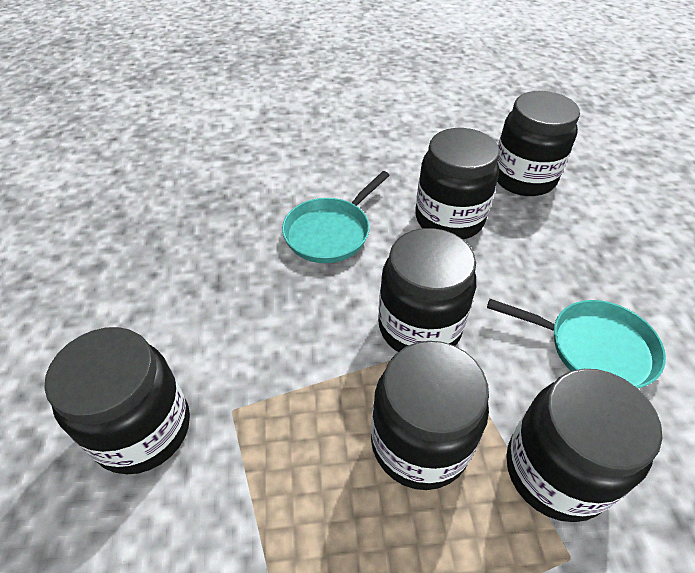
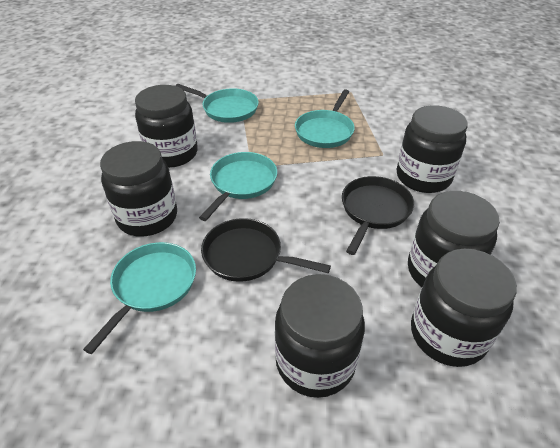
black pan: 0 -> 2
turquoise pan: 2 -> 4

